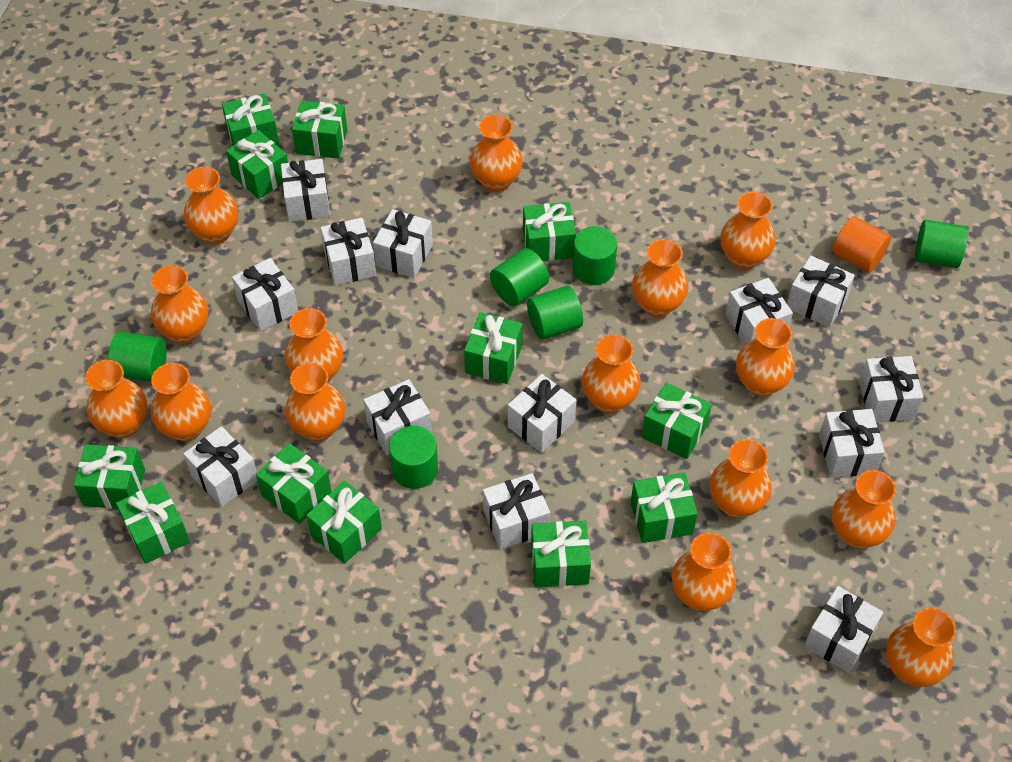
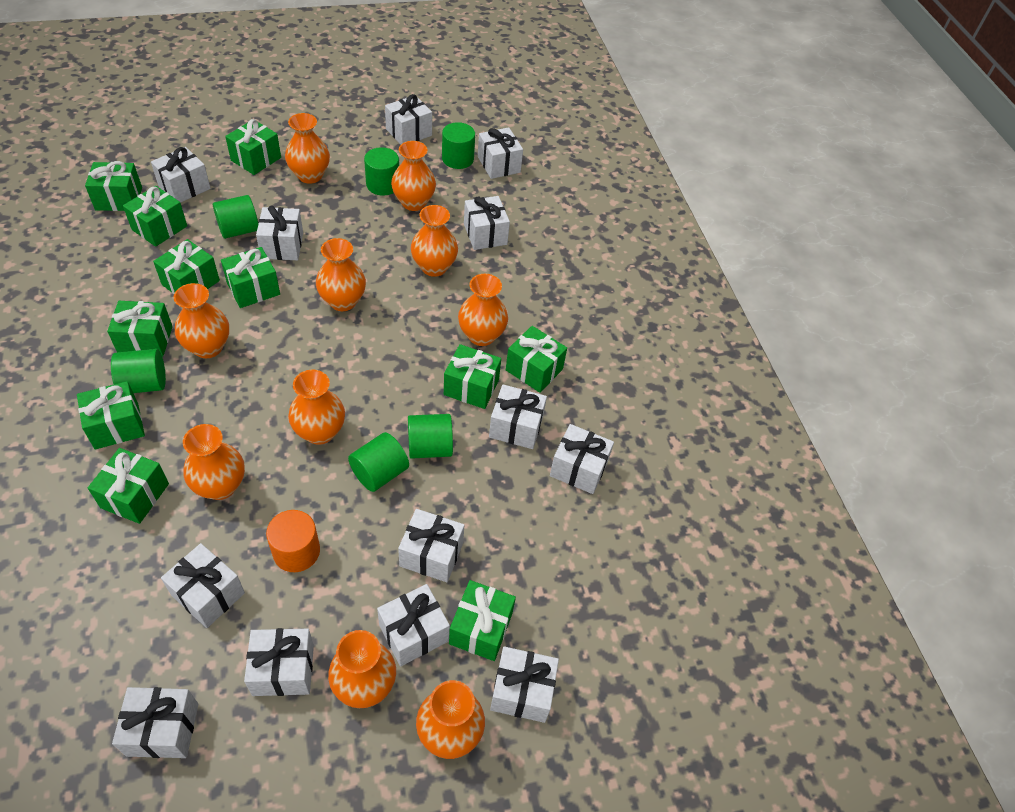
green gift: 12 -> 11
orange vase: 15 -> 10

